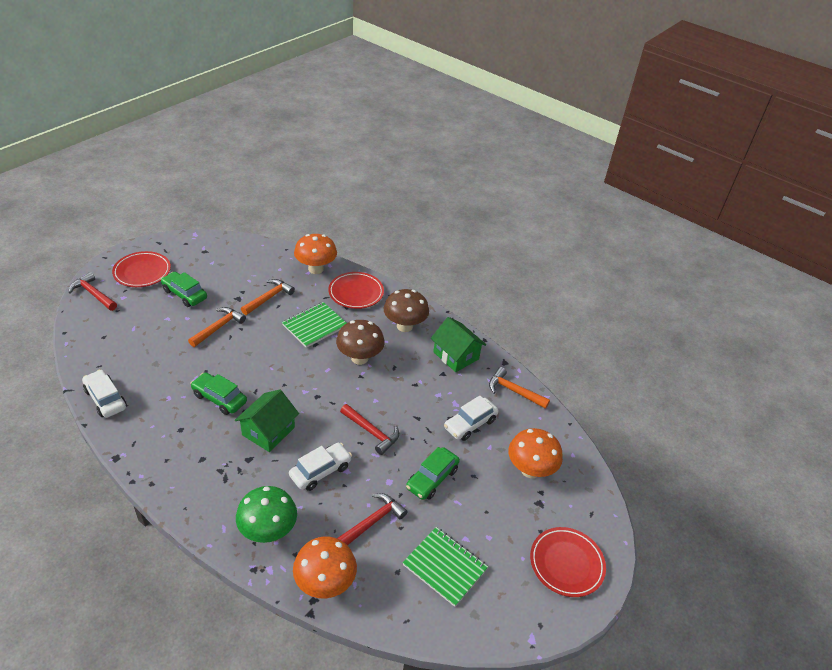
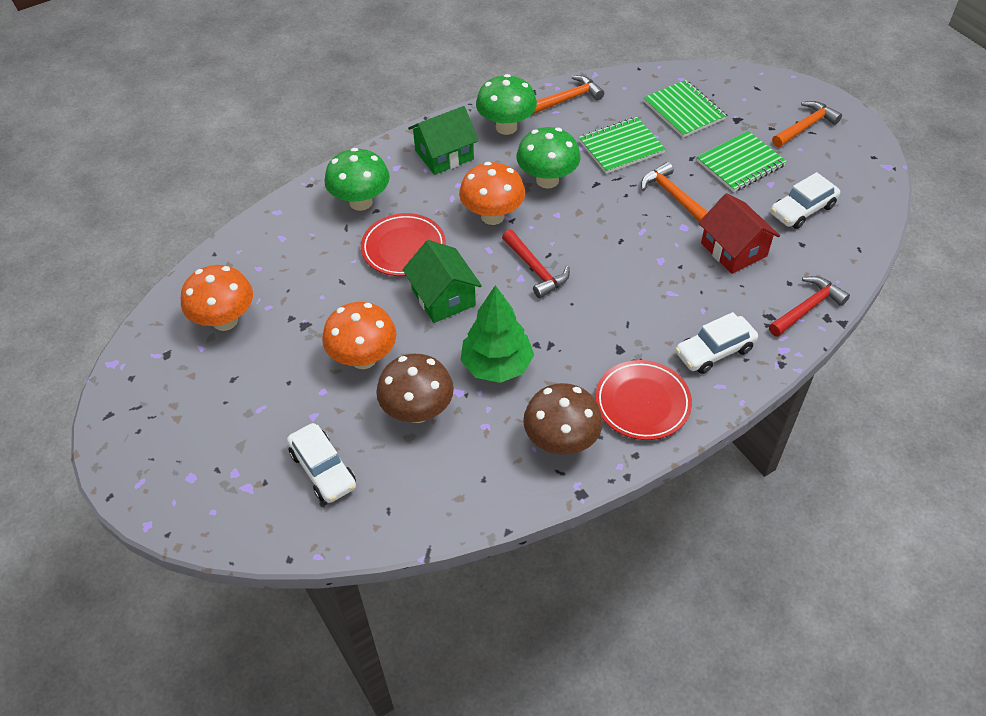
green car: 3 -> 0
green mushroom: 1 -> 3
green notebook: 2 -> 3
green tree: 0 -> 1
red hammer: 3 -> 2
red house: 0 -> 1
red plate: 3 -> 2

